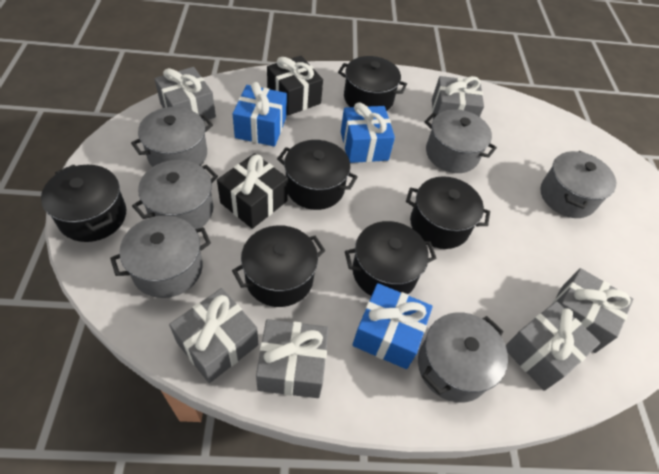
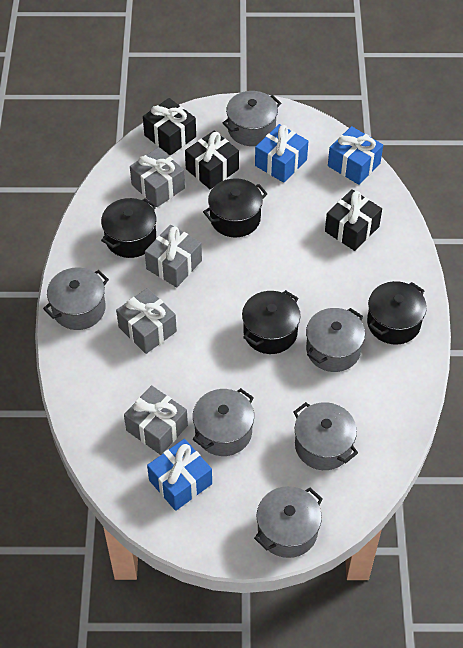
black gift: 2 -> 3
black pot: 6 -> 4
grey gift: 6 -> 4

